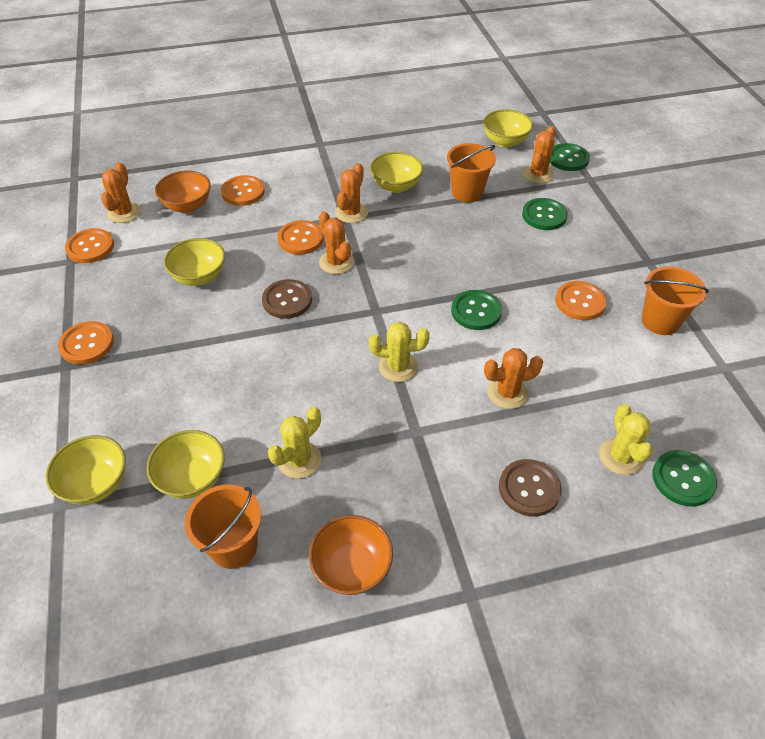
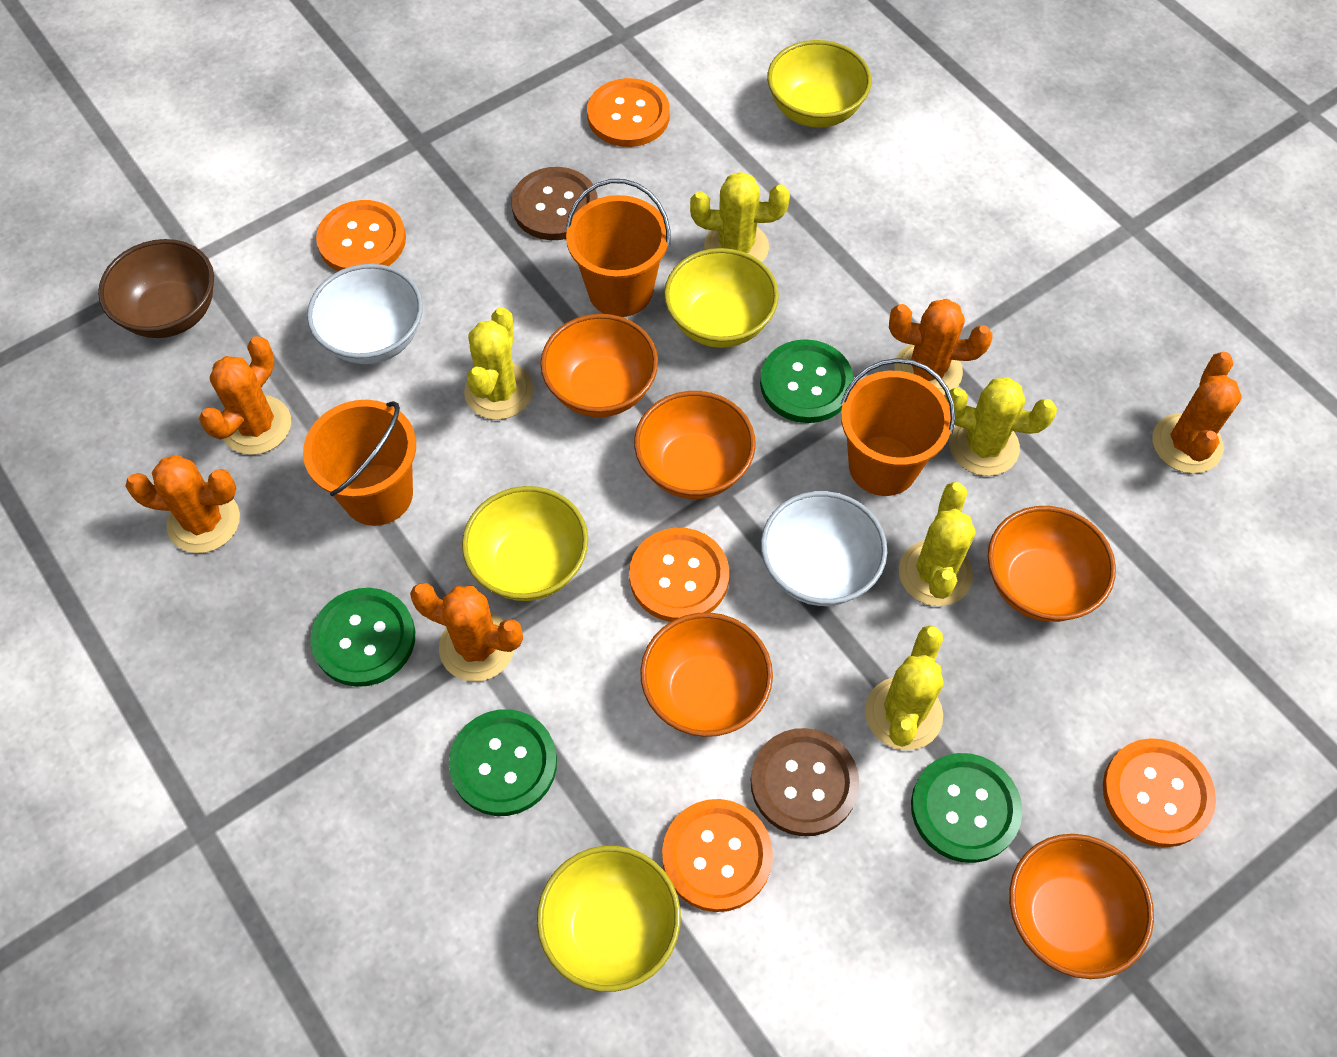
brown bowl: 0 -> 1
orange bowl: 2 -> 5
white bowl: 0 -> 2
yellow bowl: 5 -> 4
yellow cactus: 3 -> 5

